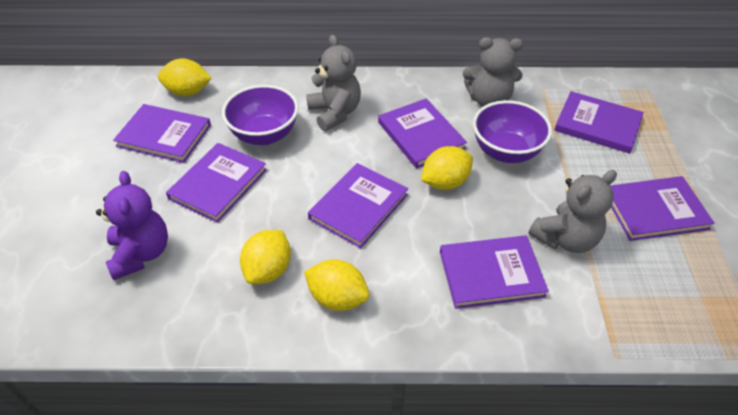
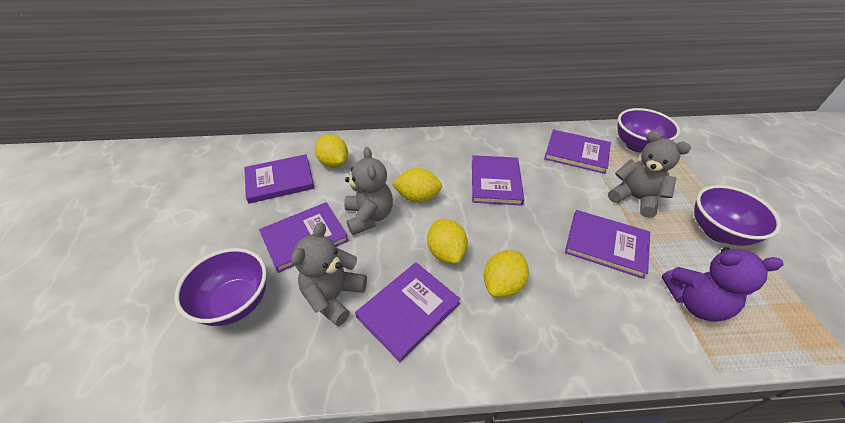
purple book: 7 -> 6
purple bowl: 2 -> 3

